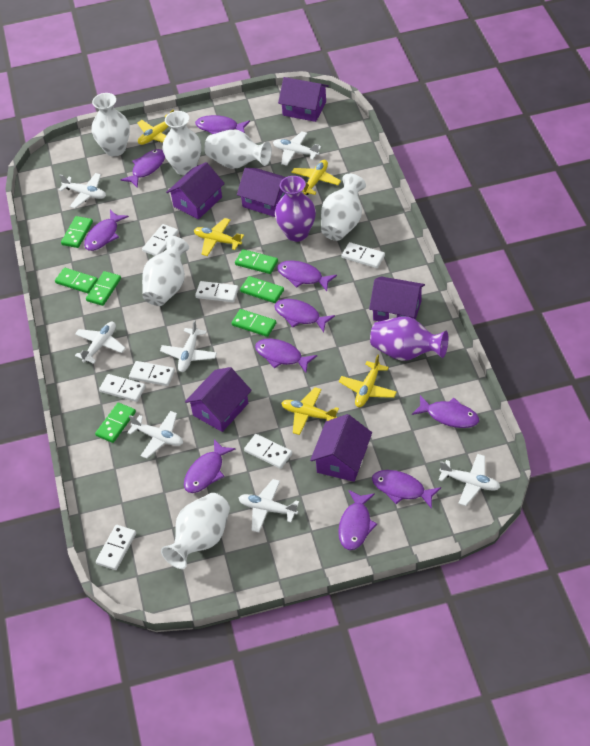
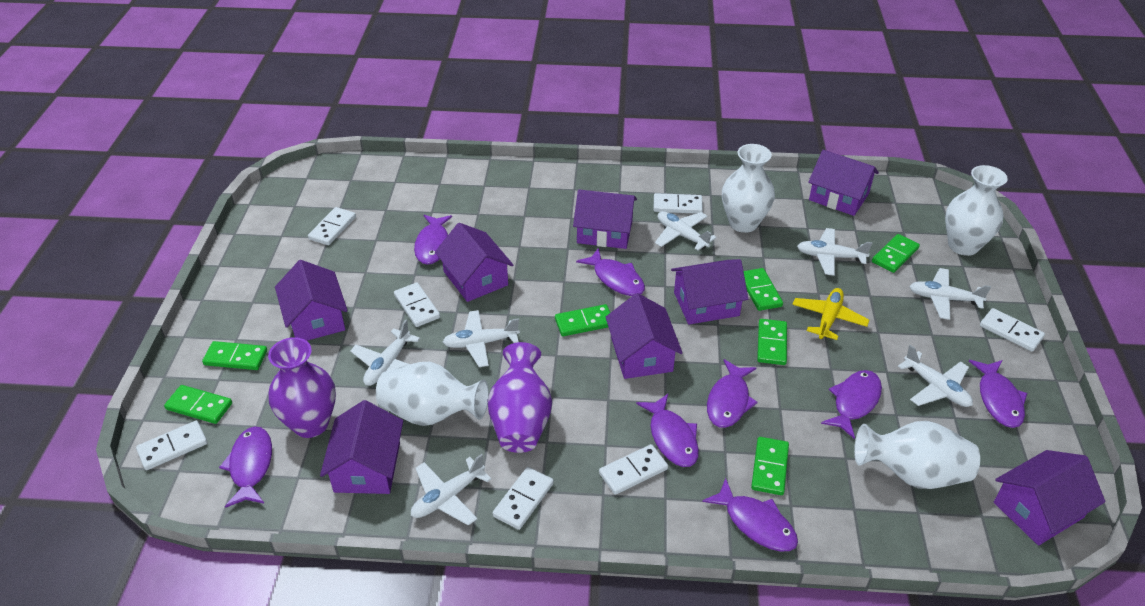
purple fish: 10 -> 8
purple house: 6 -> 8
white vase: 6 -> 4
yellow plane: 5 -> 1

